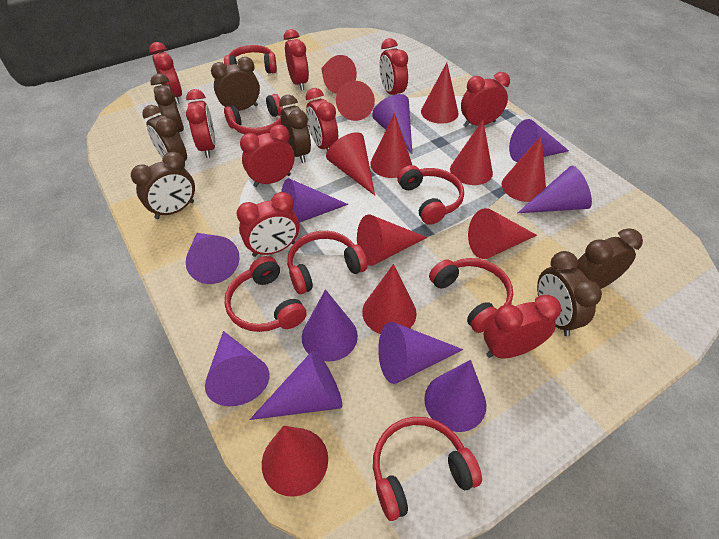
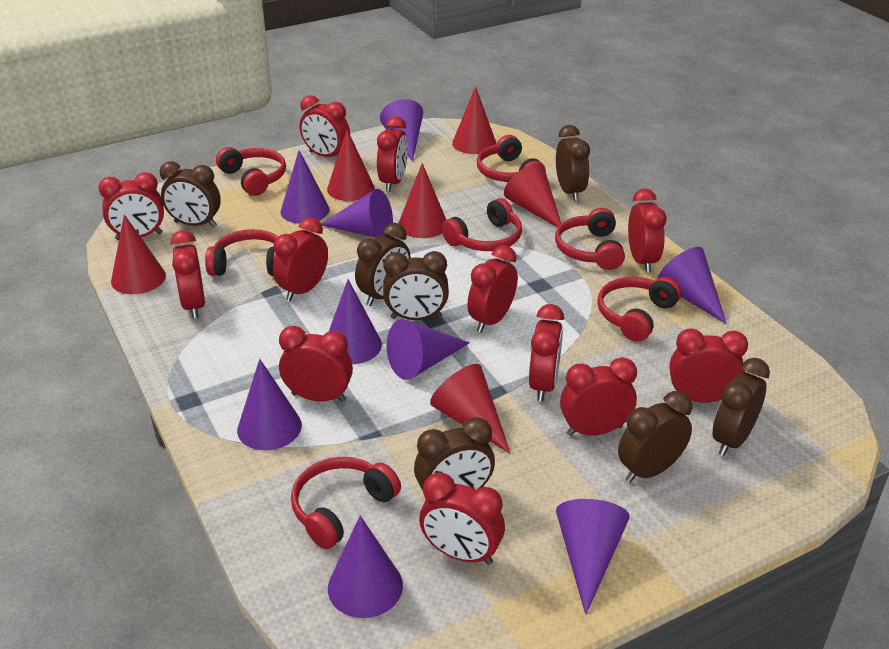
purple cone: 10 -> 9
red clock: 9 -> 12
red cone: 11 -> 6

